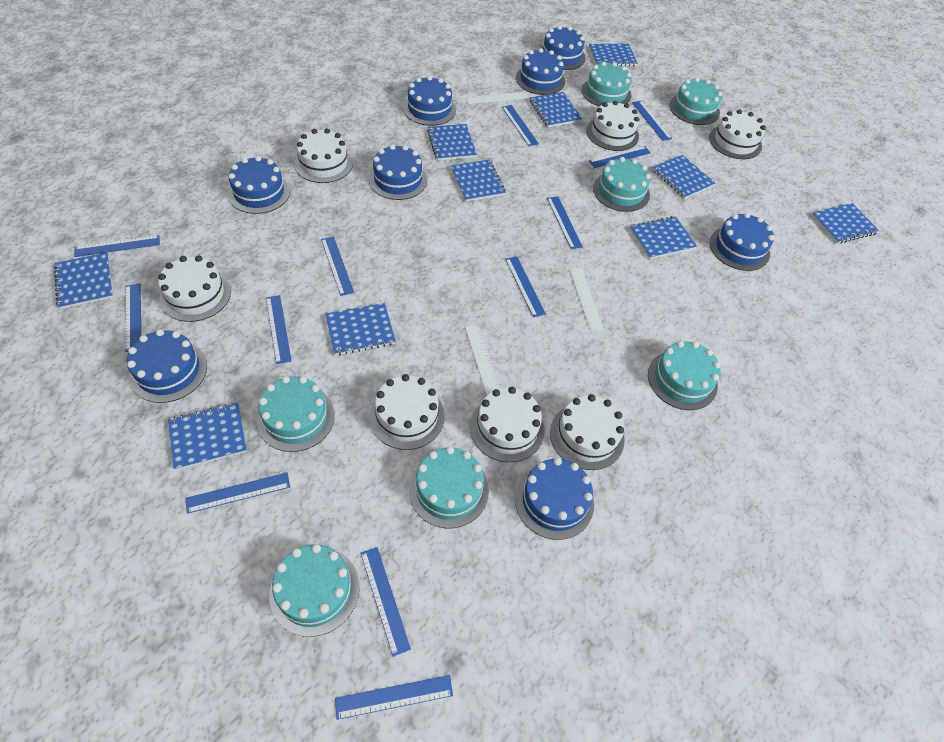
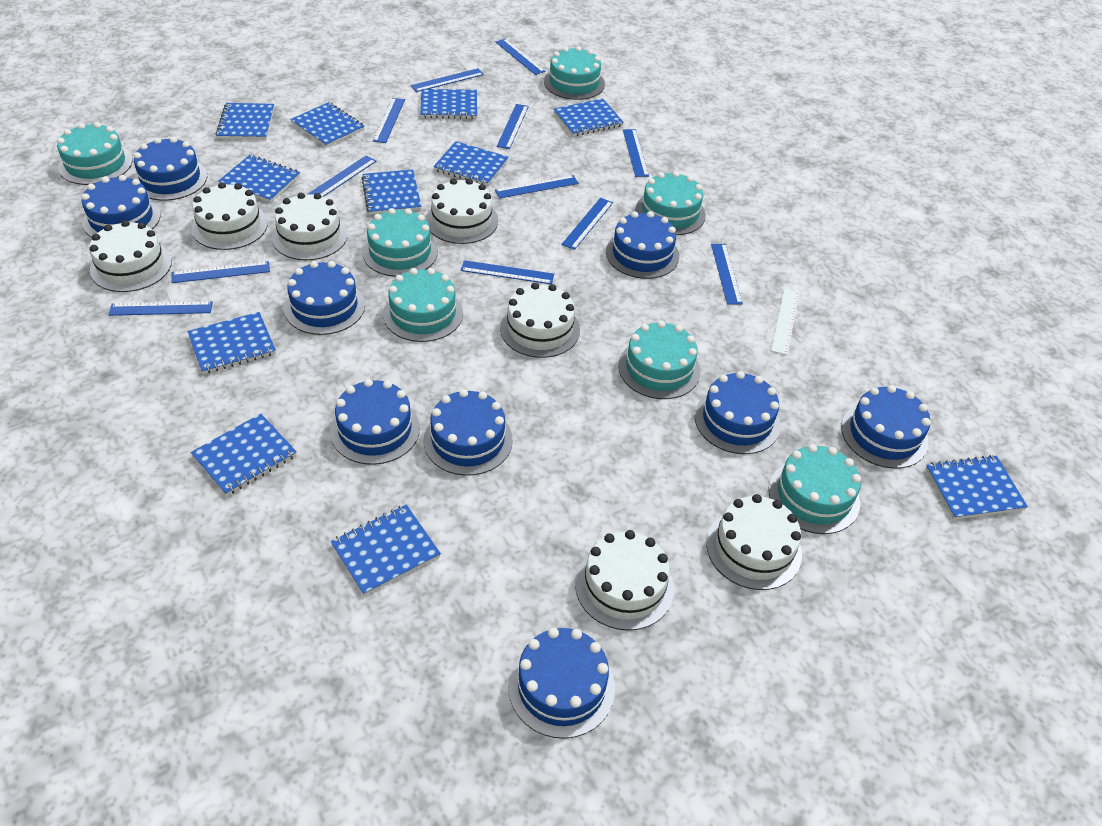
blue cake: 8 -> 9
blue notebook: 10 -> 11
white ruler: 3 -> 1

